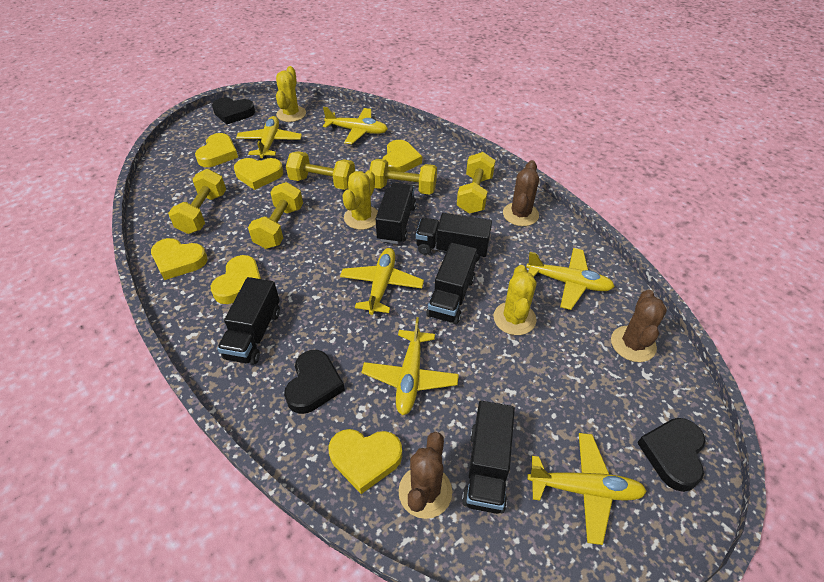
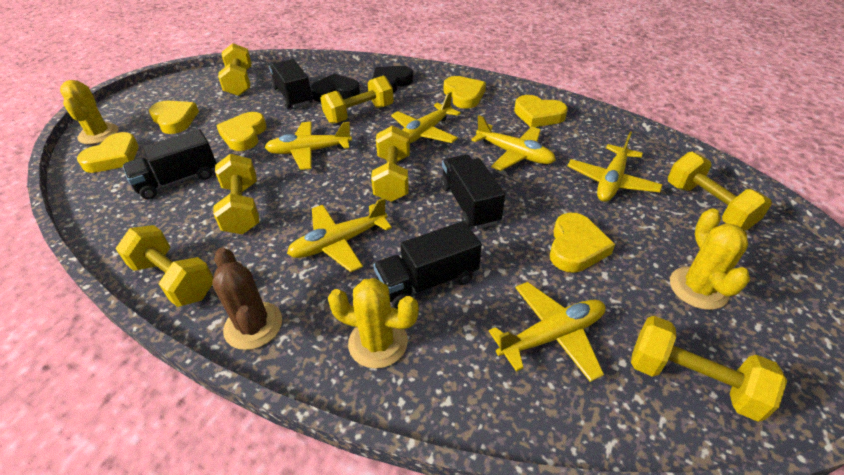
black heart: 3 -> 2
black truck: 5 -> 4
brown cactus: 3 -> 1
yellow dumbbell: 5 -> 7

